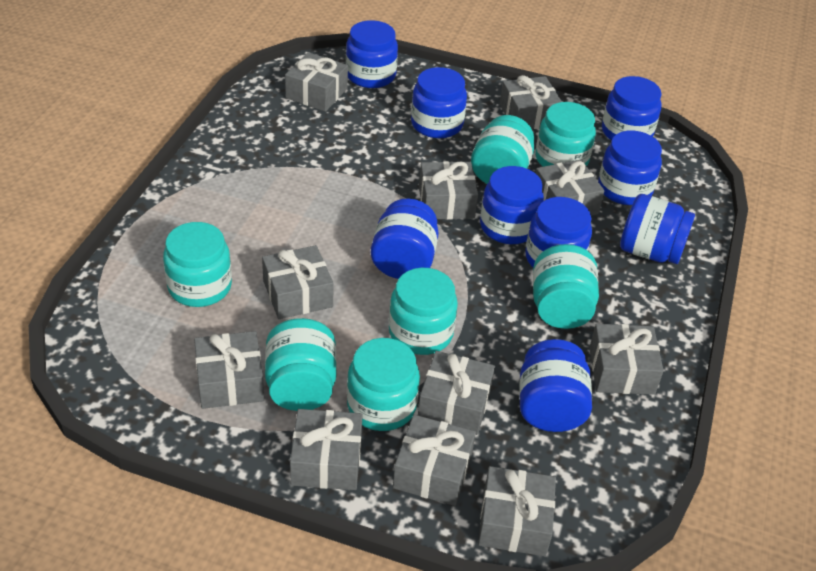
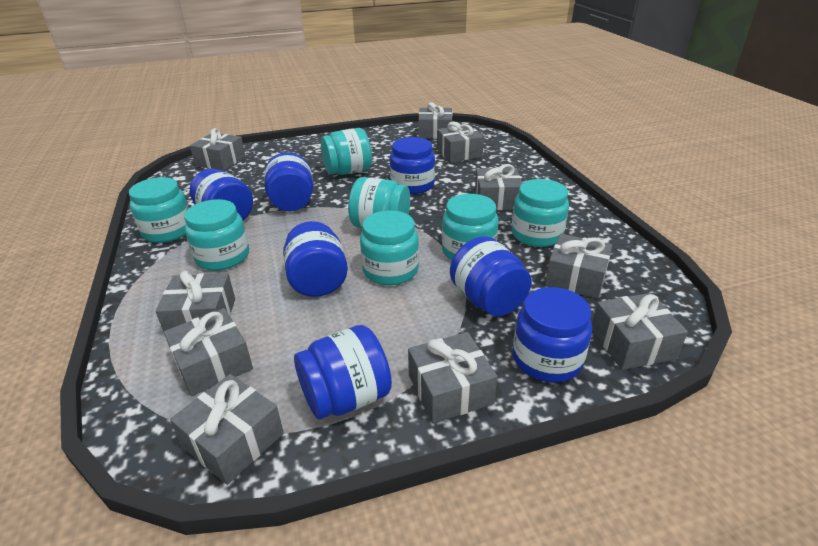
blue jar: 9 -> 7
grey gift: 11 -> 10

